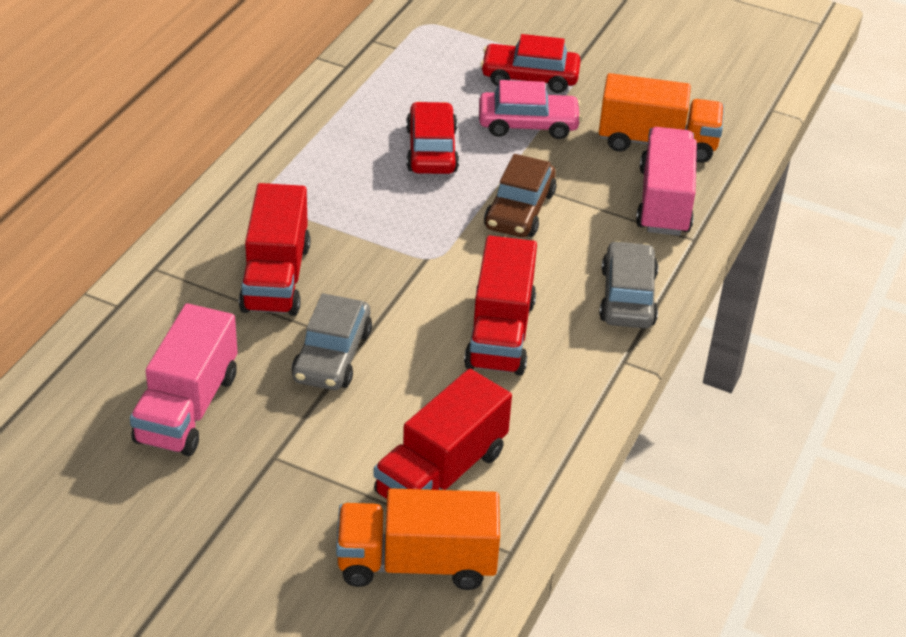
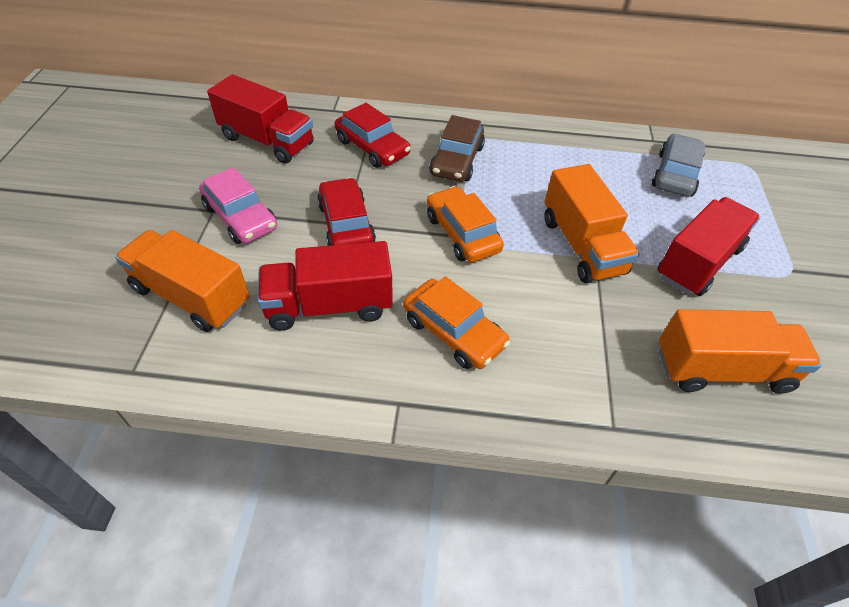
grey car: 2 -> 1
orange car: 0 -> 2
orange truck: 2 -> 3
pink truck: 2 -> 0

